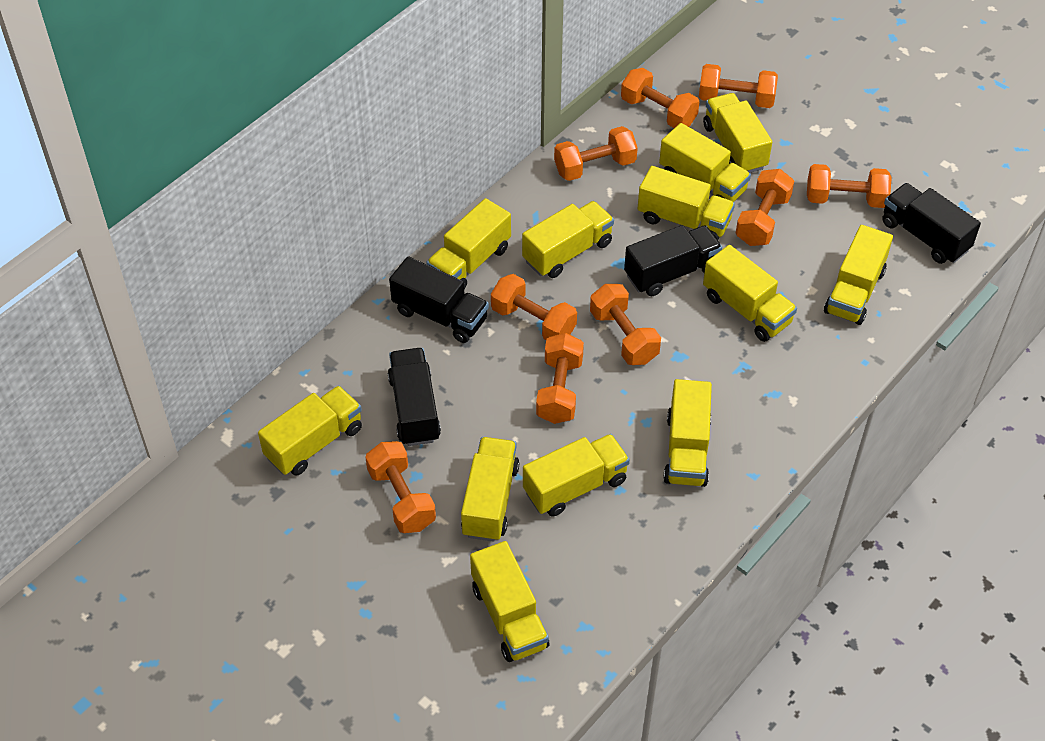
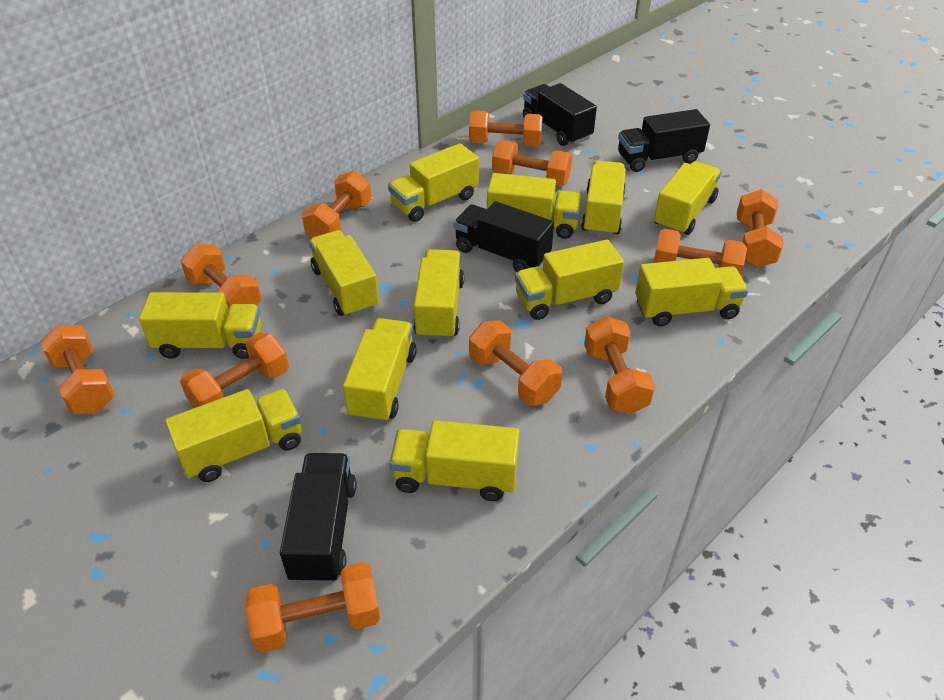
orange dumbbell: 9 -> 11

